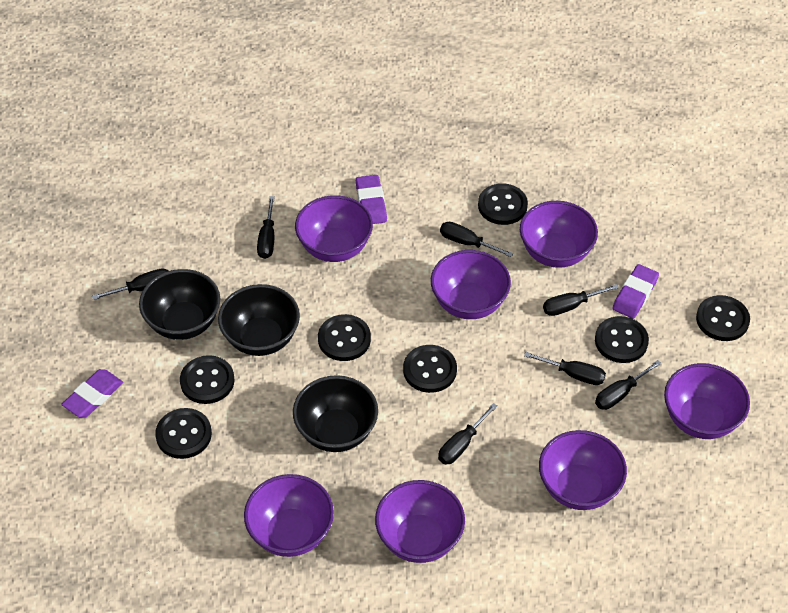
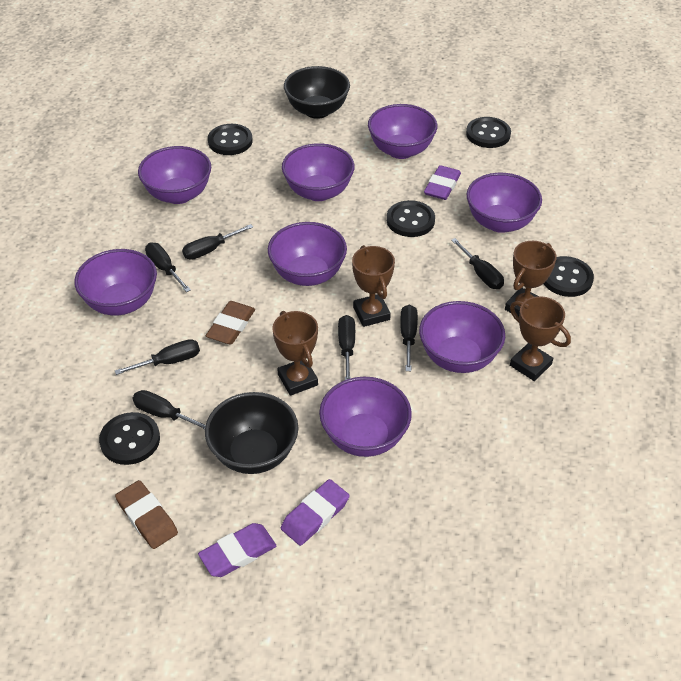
black bowl: 3 -> 2
black button: 7 -> 5
brown eraser: 0 -> 2
brown trophy: 0 -> 4
purple bowl: 7 -> 8

